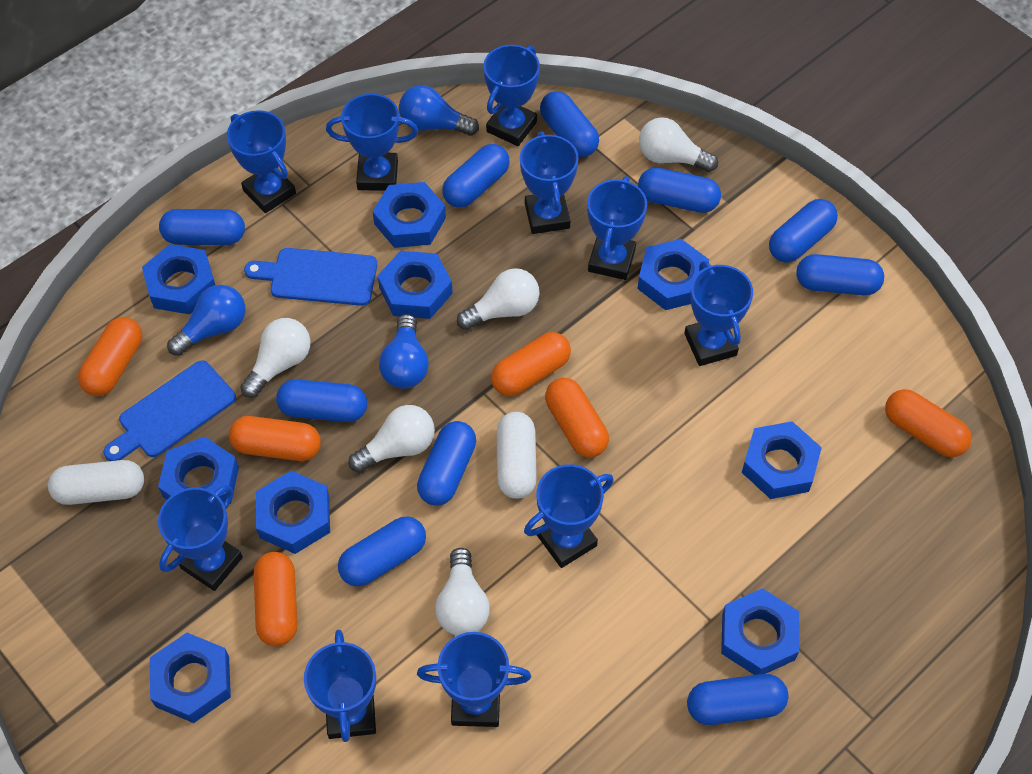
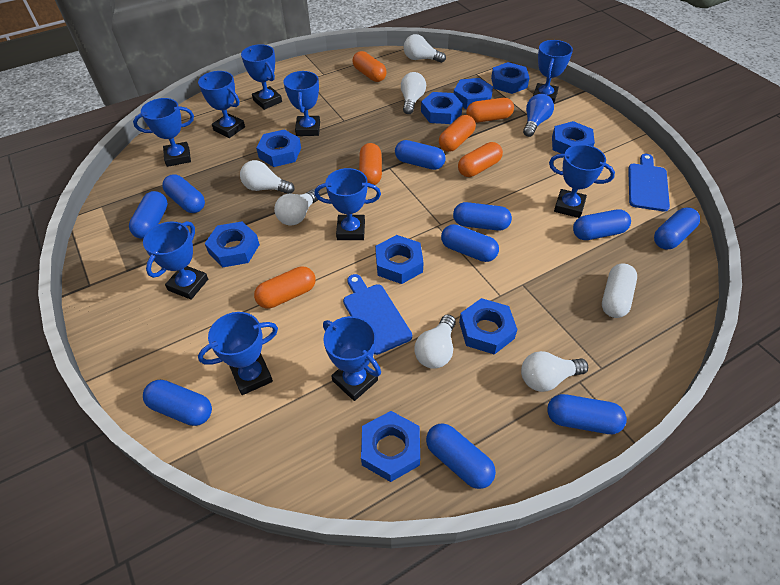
blue light bulb: 3 -> 1
white capsule: 2 -> 1
white light bulb: 5 -> 6

